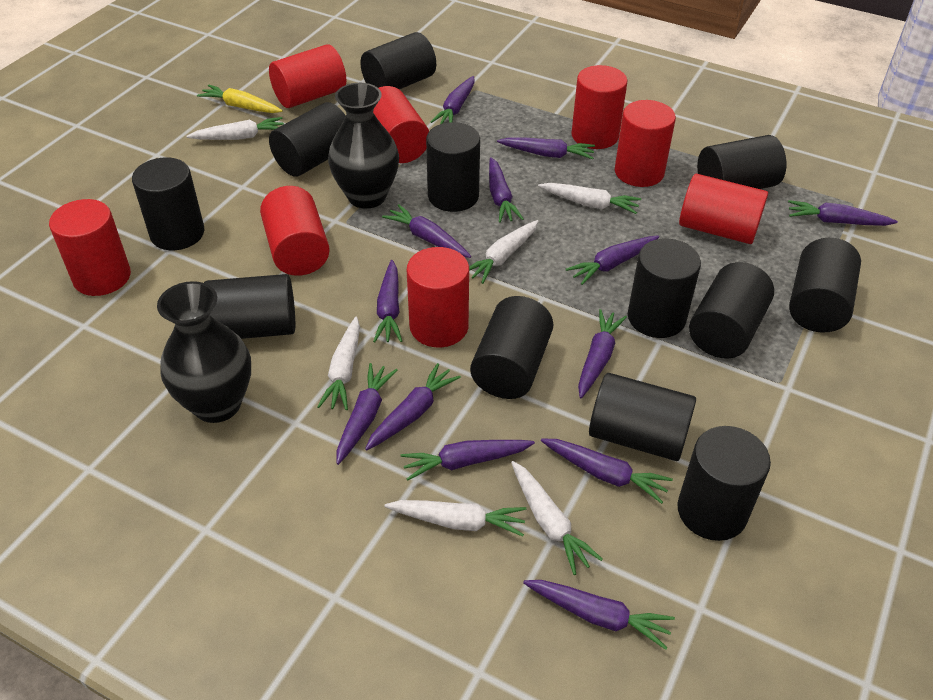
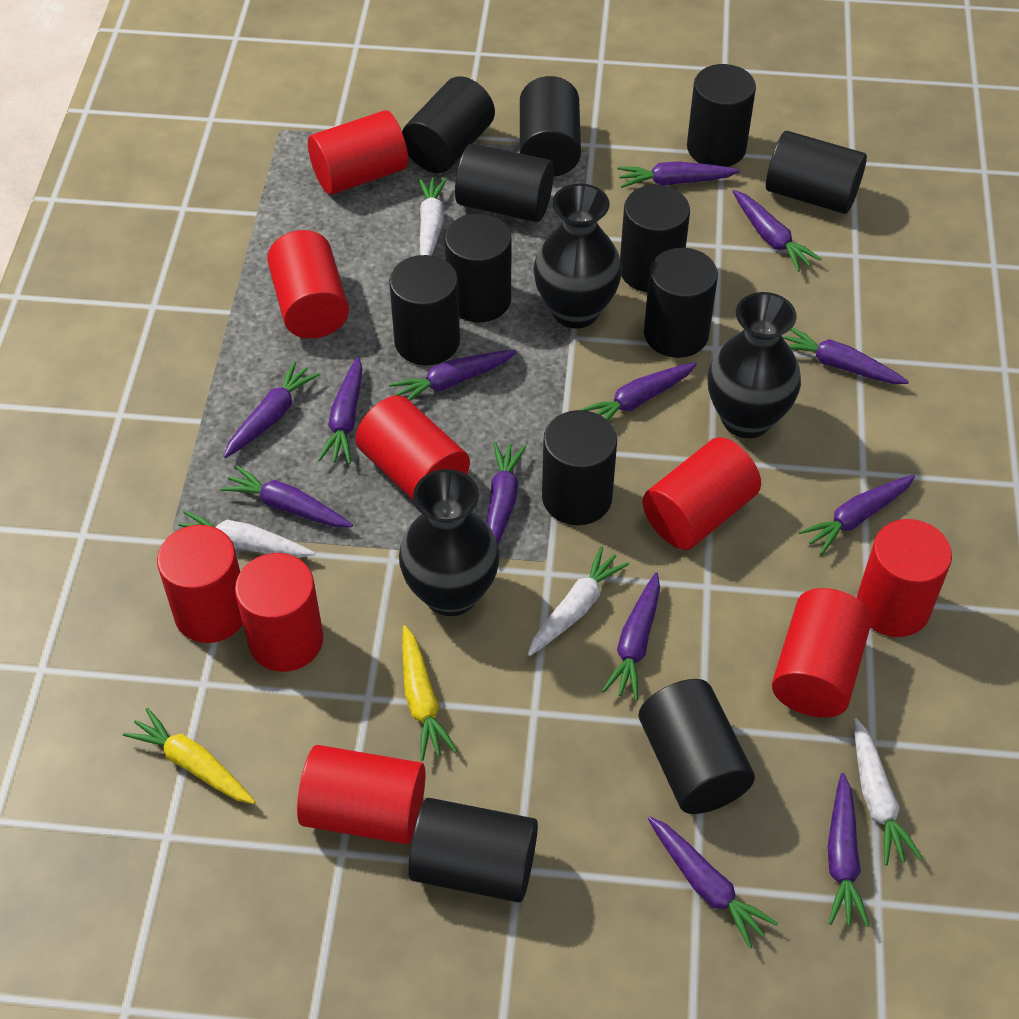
black vase: 2 -> 3
red cylinder: 8 -> 9
white carrot: 6 -> 4
yellow carrot: 1 -> 2

